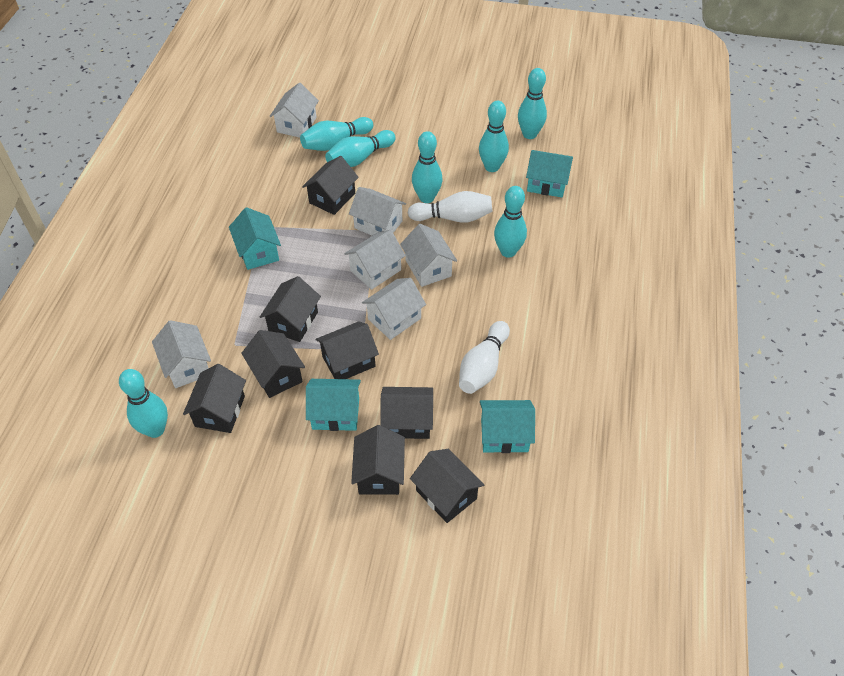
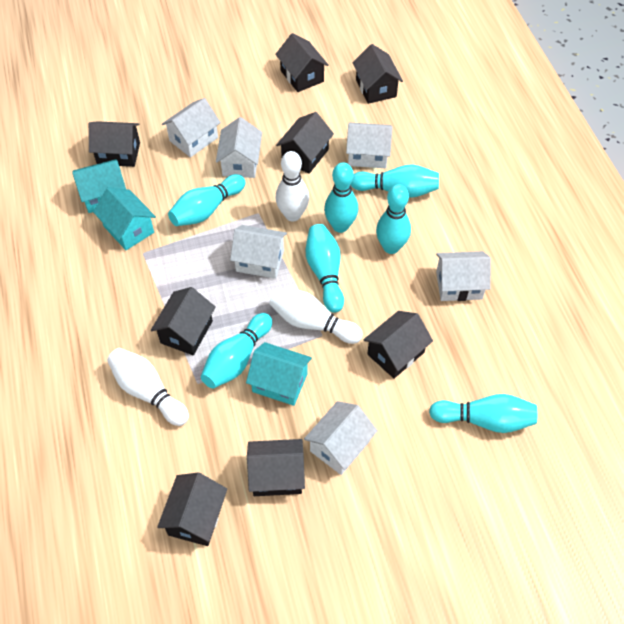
turquoise house: 4 -> 3
white bowling pin: 2 -> 3

